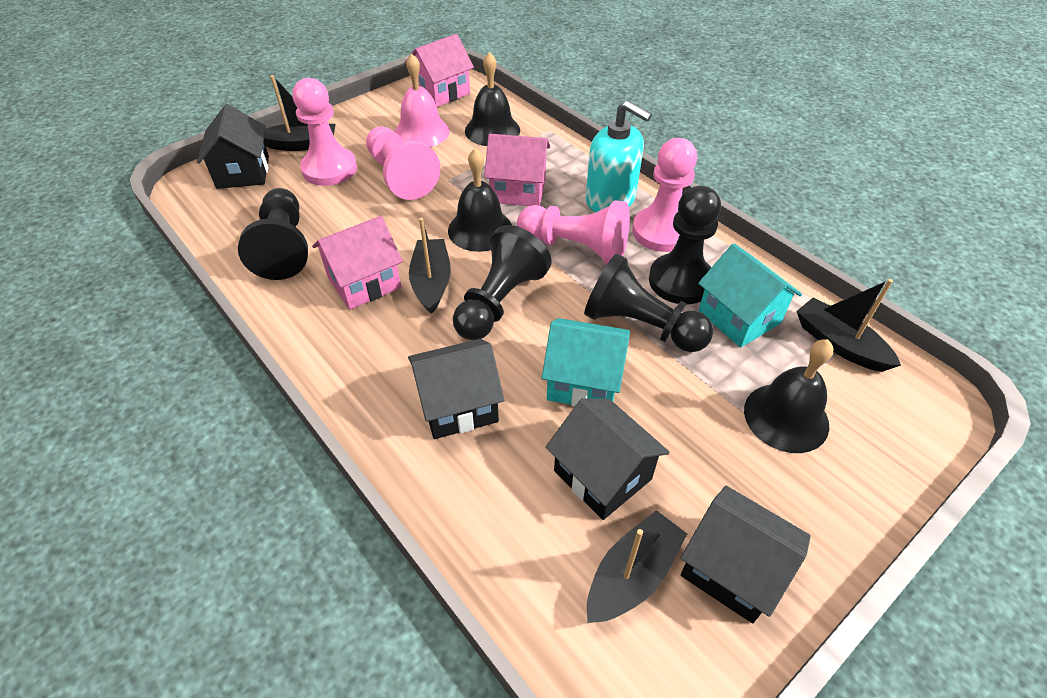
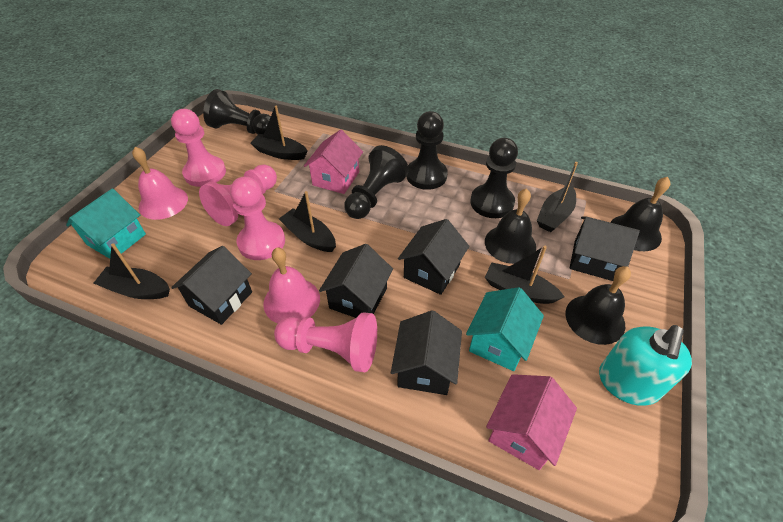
black boat: 4 -> 5
black house: 4 -> 5
pink bell: 1 -> 2
pink house: 3 -> 2

